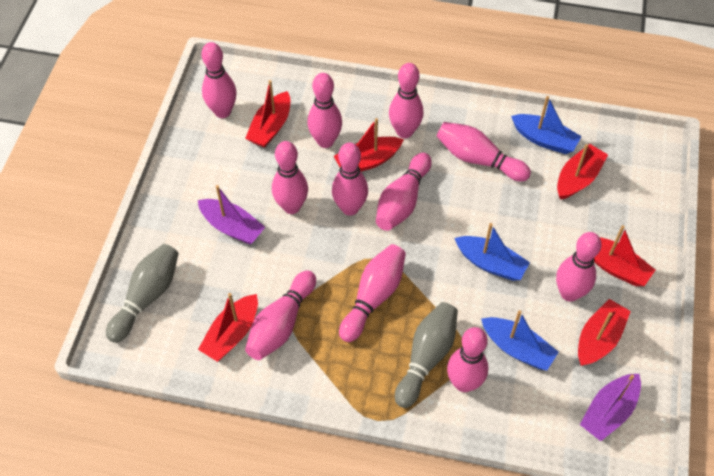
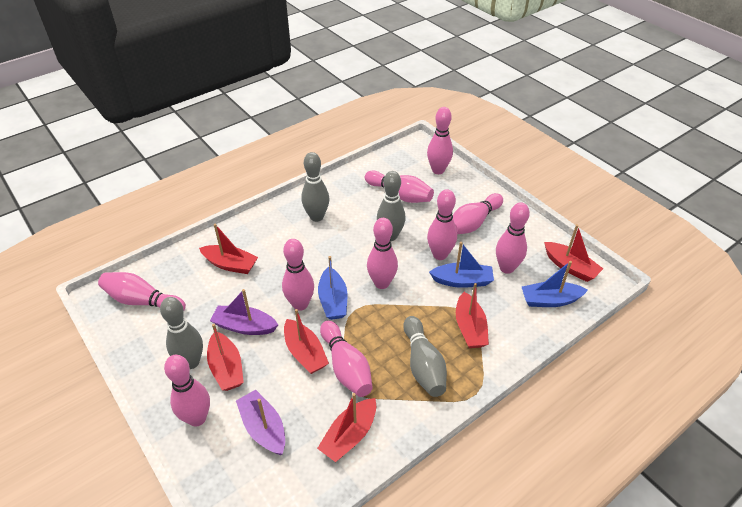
grey bowling pin: 2 -> 4
pink bowling pin: 11 -> 10

